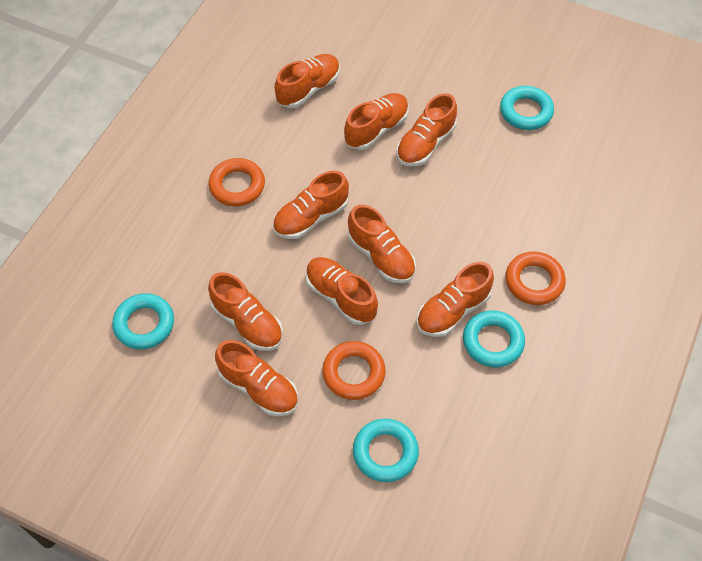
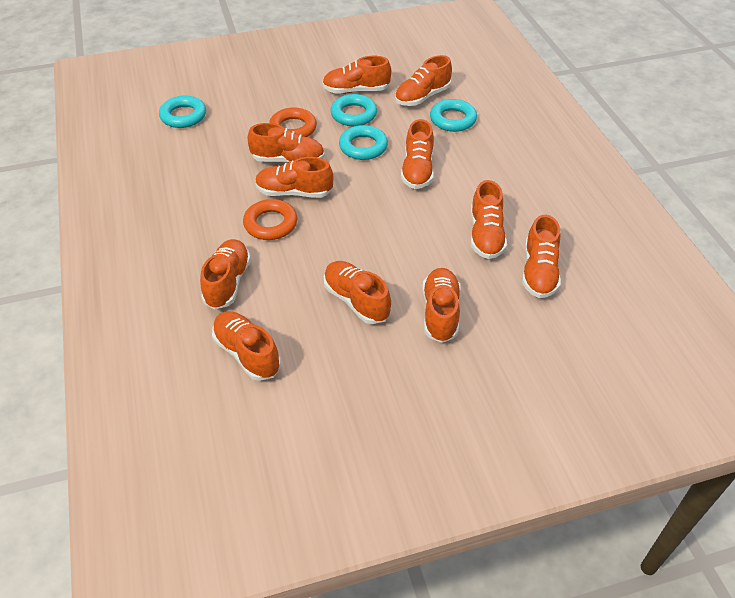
orange ring: 3 -> 2
orange shoe: 9 -> 11

